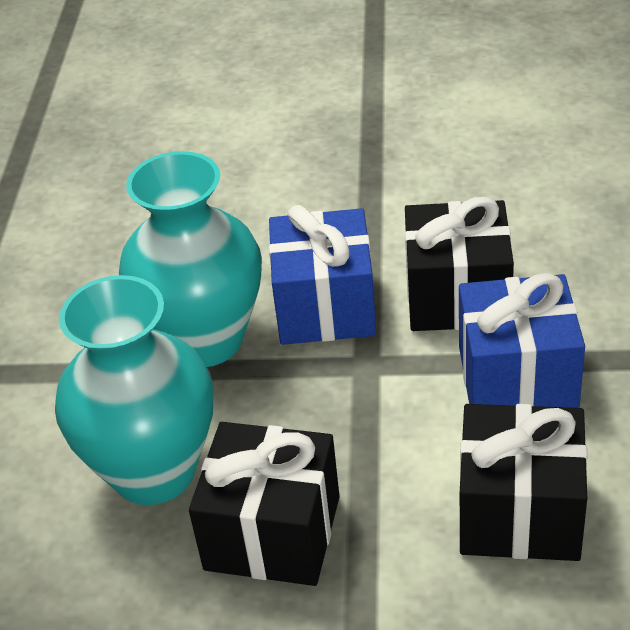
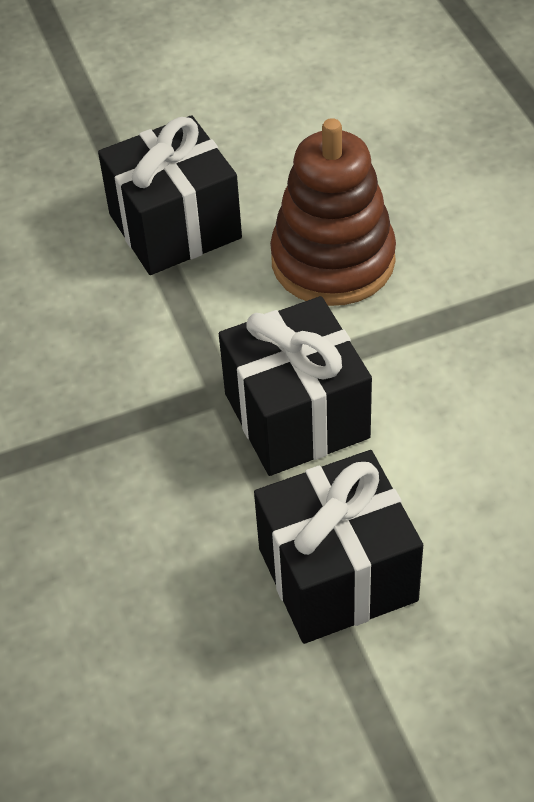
blue gift: 2 -> 0
brown stacking toy: 0 -> 1
turquoise vase: 2 -> 0

